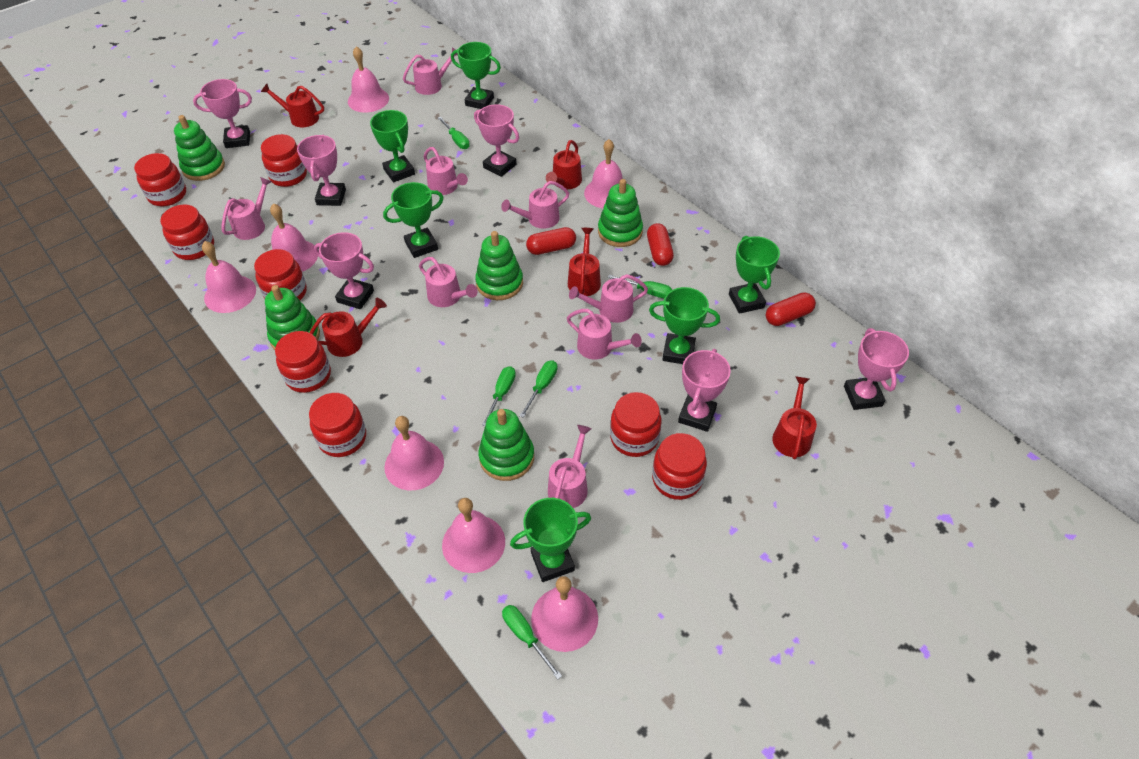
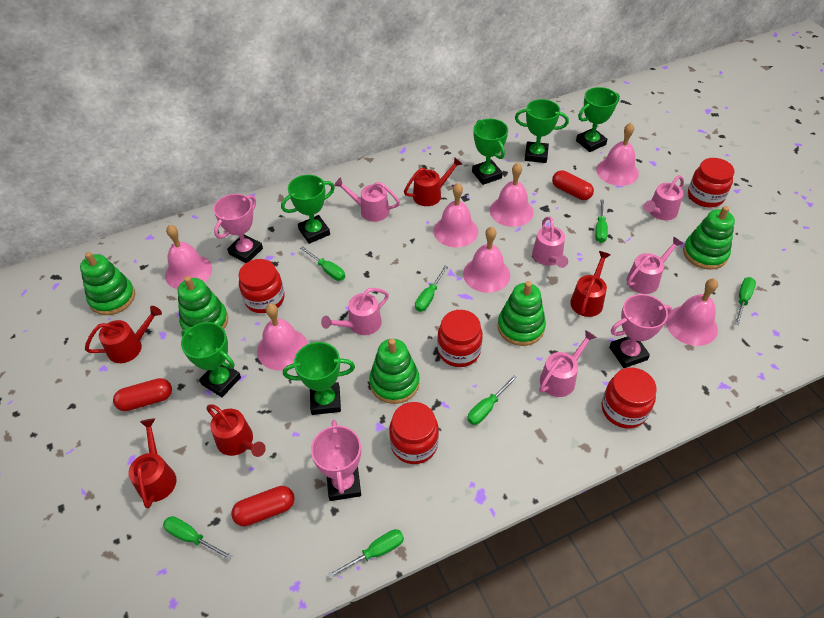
green screwdriver: 5 -> 7
pink trophy: 6 -> 3
pink watering can: 8 -> 6
red jar: 8 -> 5

